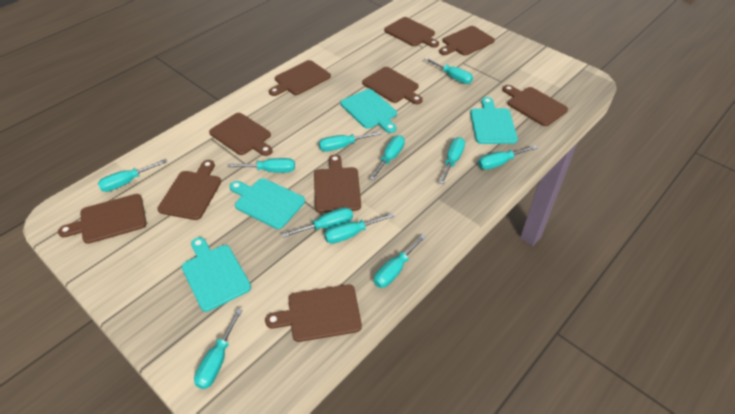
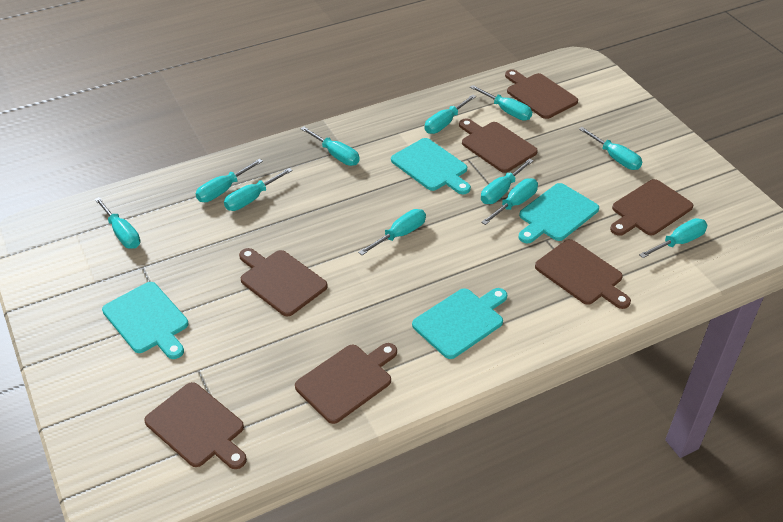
brown cutting board: 10 -> 7

